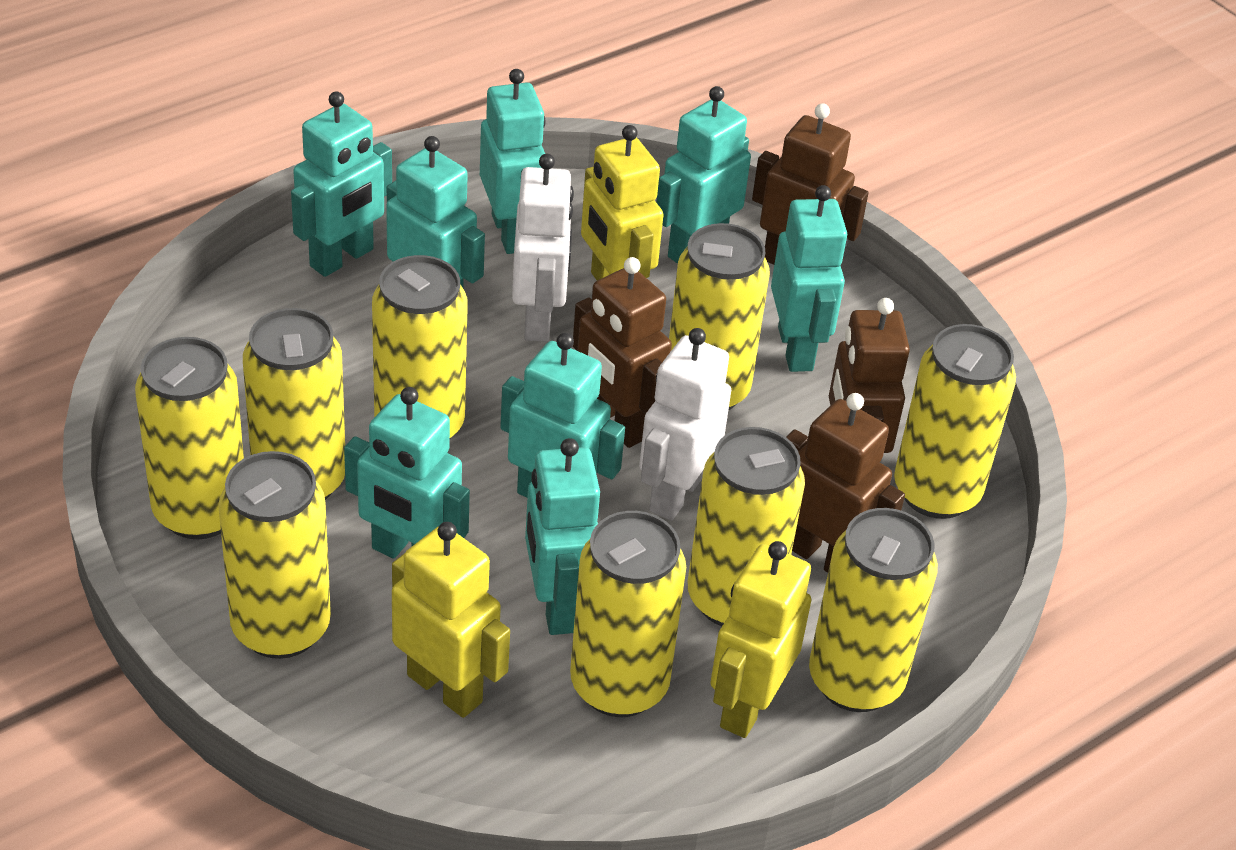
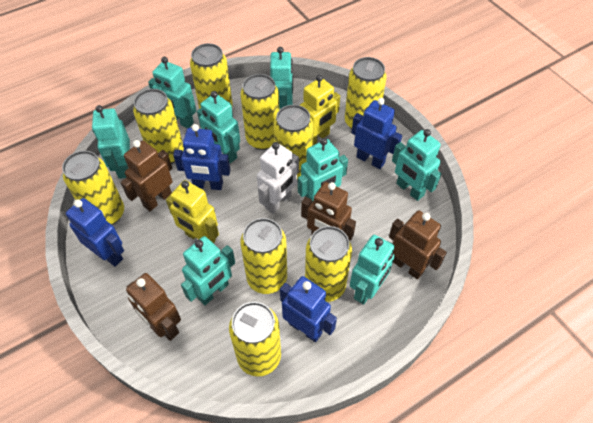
blue robot: 0 -> 4
white robot: 2 -> 1
yellow robot: 3 -> 2

